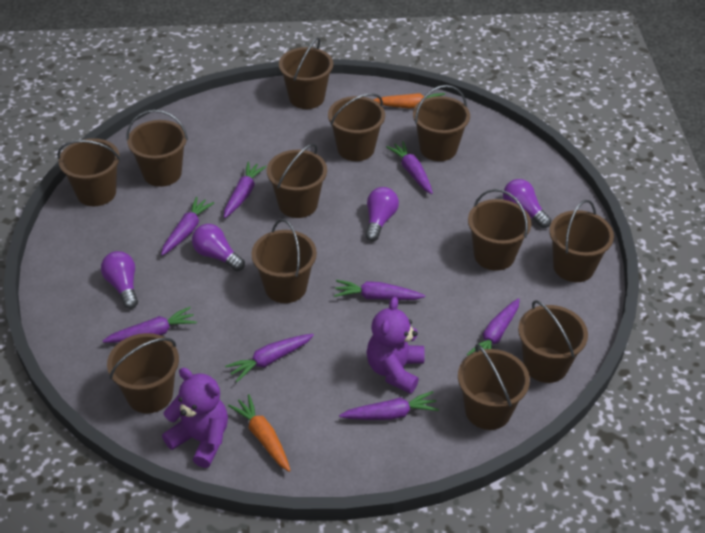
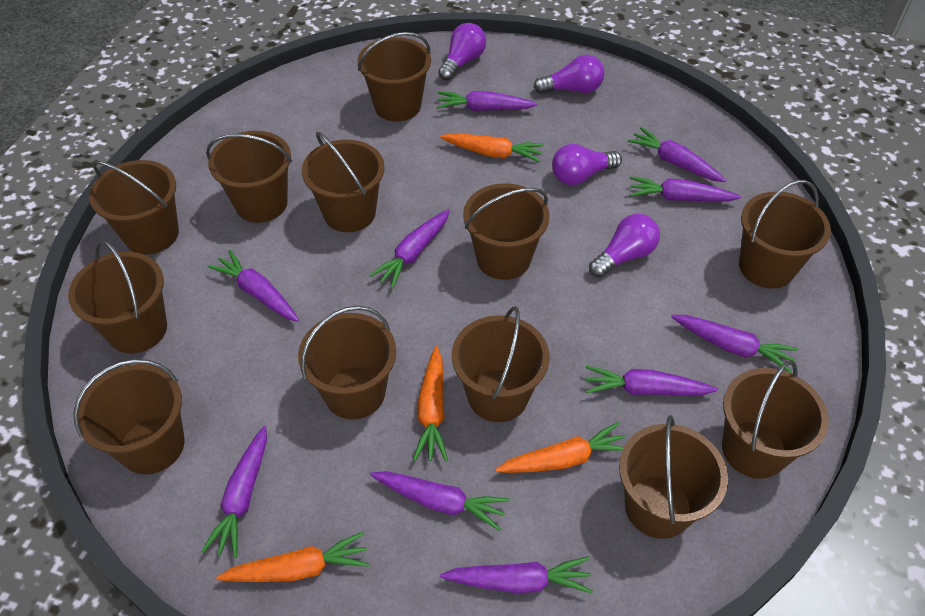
orange carrot: 2 -> 4
purple carrot: 8 -> 10
purple teddy bear: 2 -> 0

